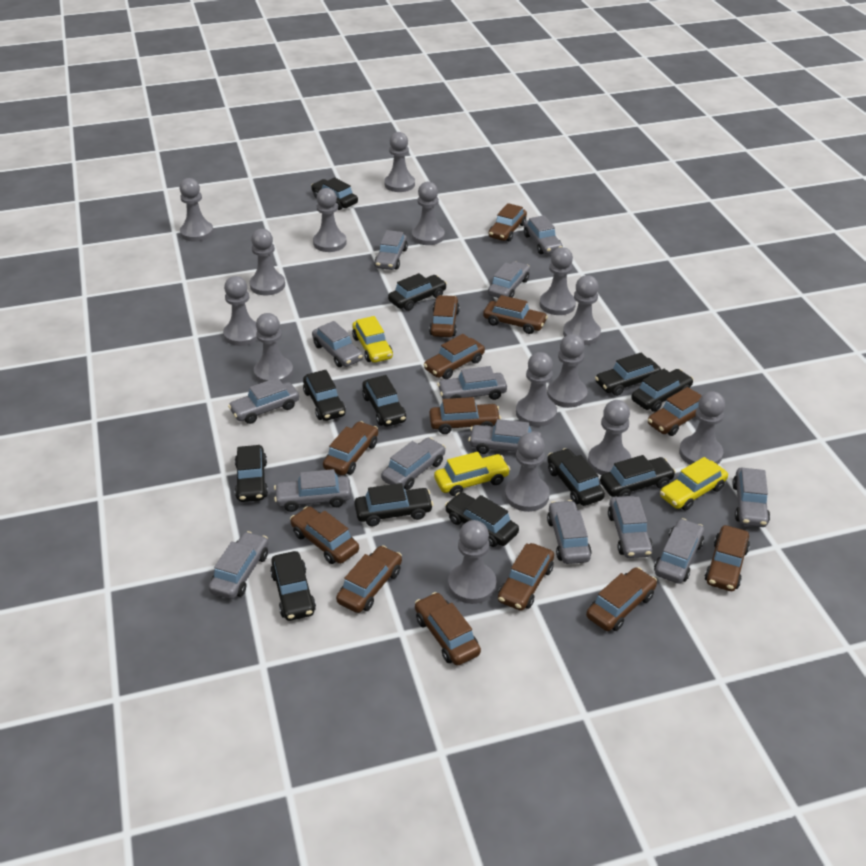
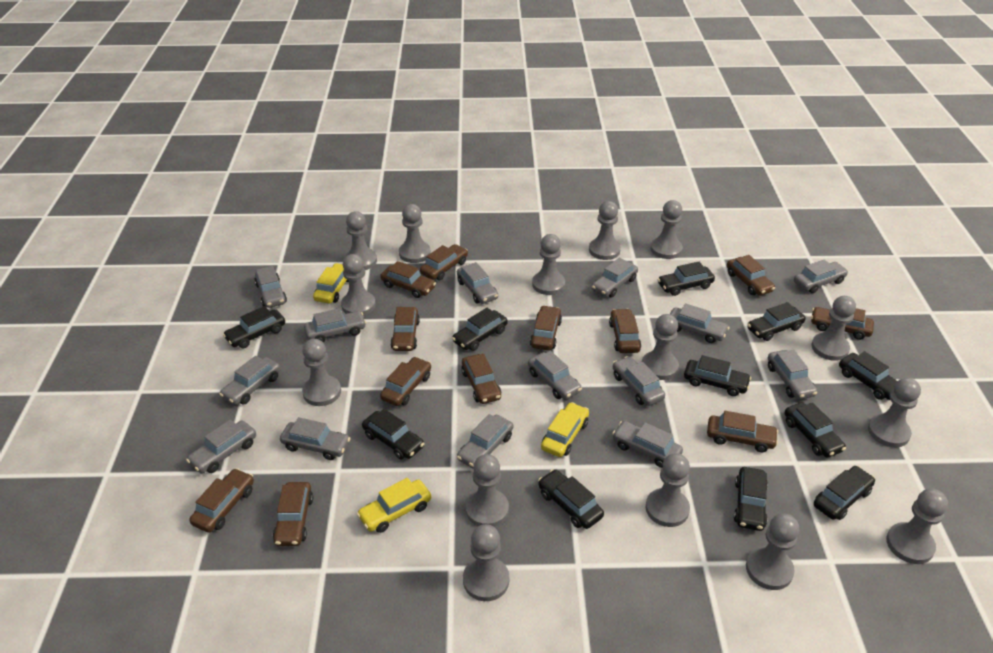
black car: 12 -> 11
brown car: 13 -> 12

